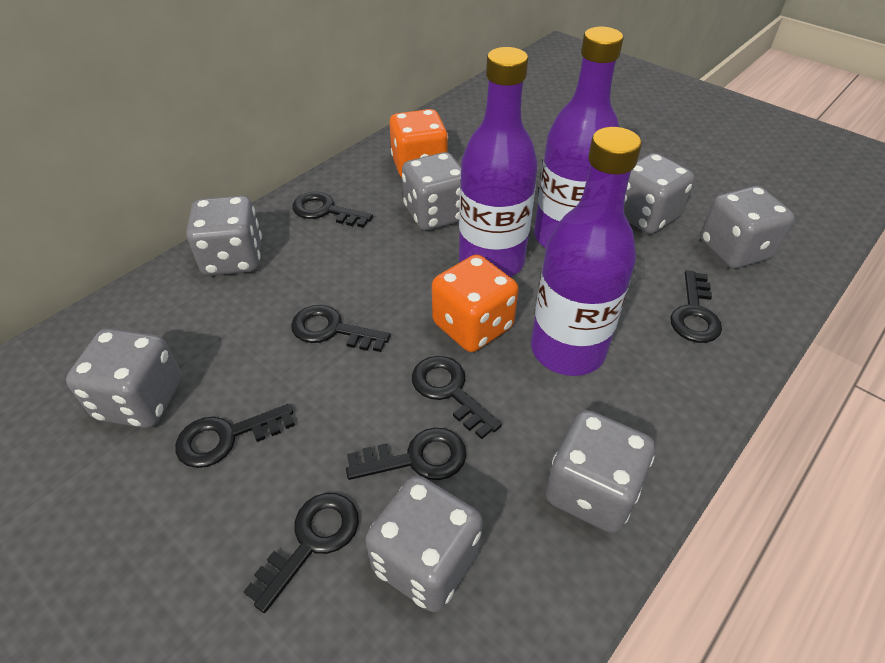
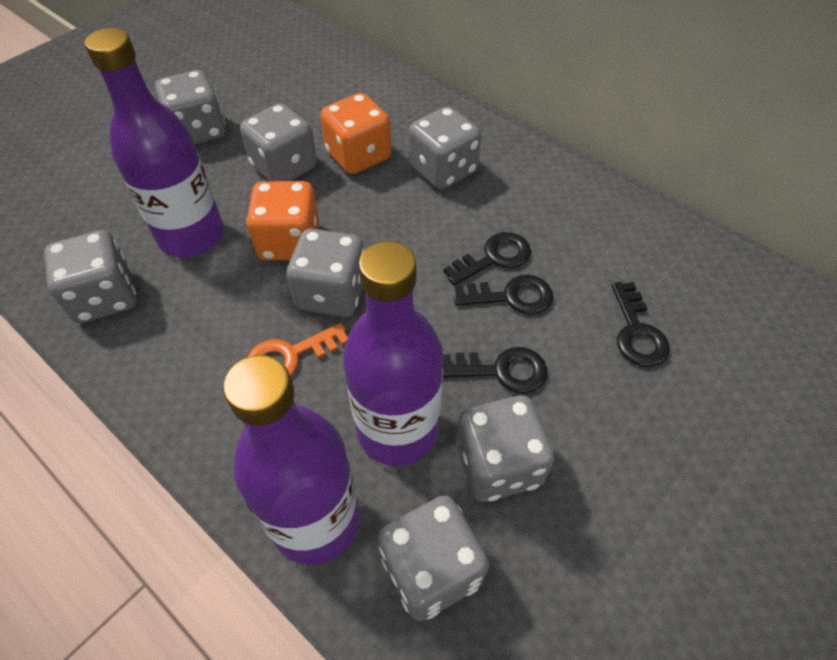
black key: 7 -> 4
orange key: 0 -> 1

